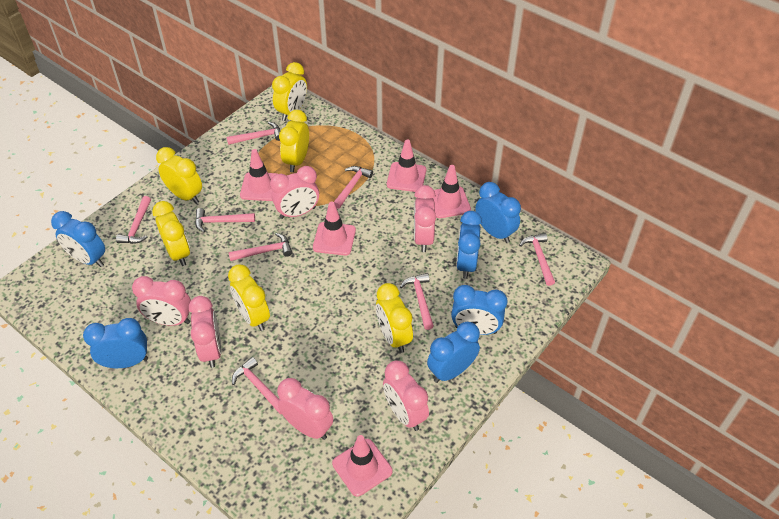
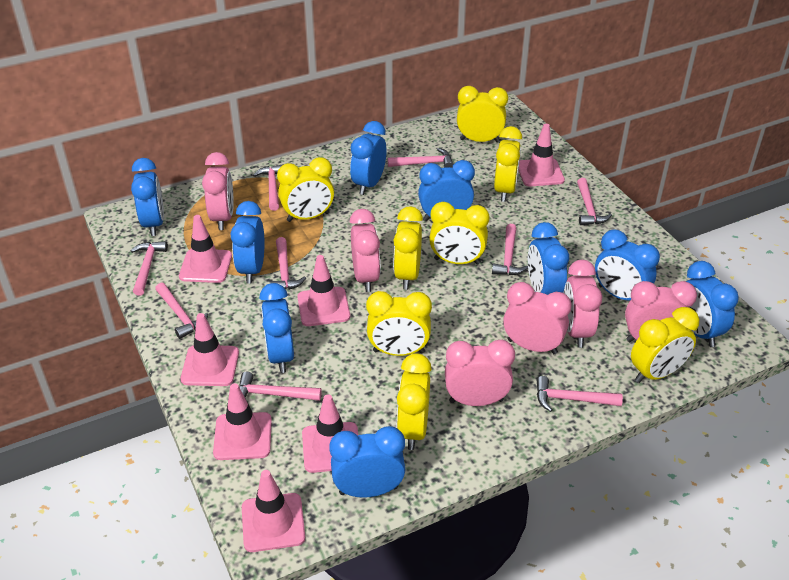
blue clock: 6 -> 9
pink hammer: 8 -> 9
pink traffic cone: 5 -> 7
yellow clock: 6 -> 8

